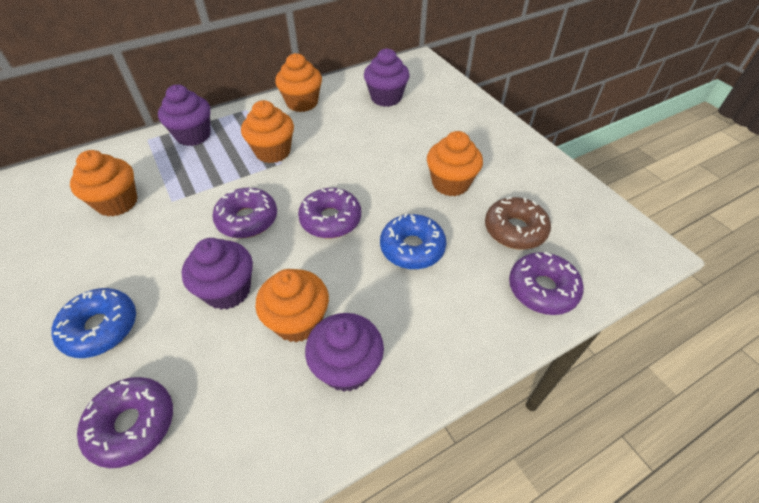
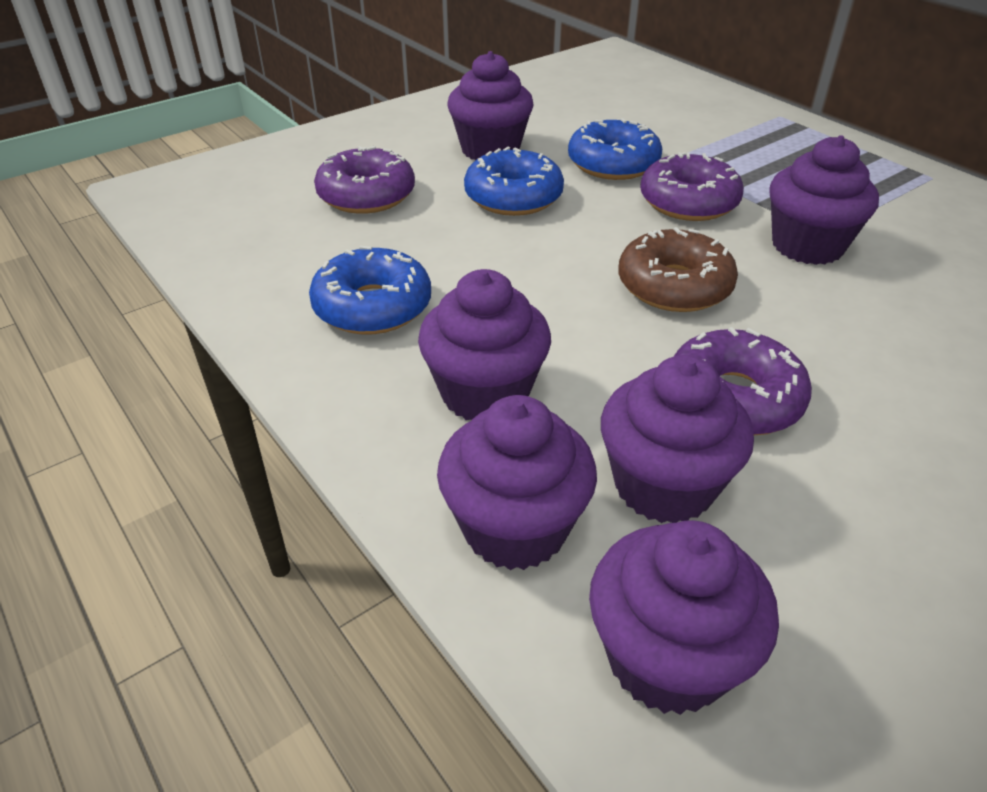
blue donut: 2 -> 3
orange cupcake: 5 -> 0
purple cupcake: 4 -> 6
purple donut: 4 -> 3

